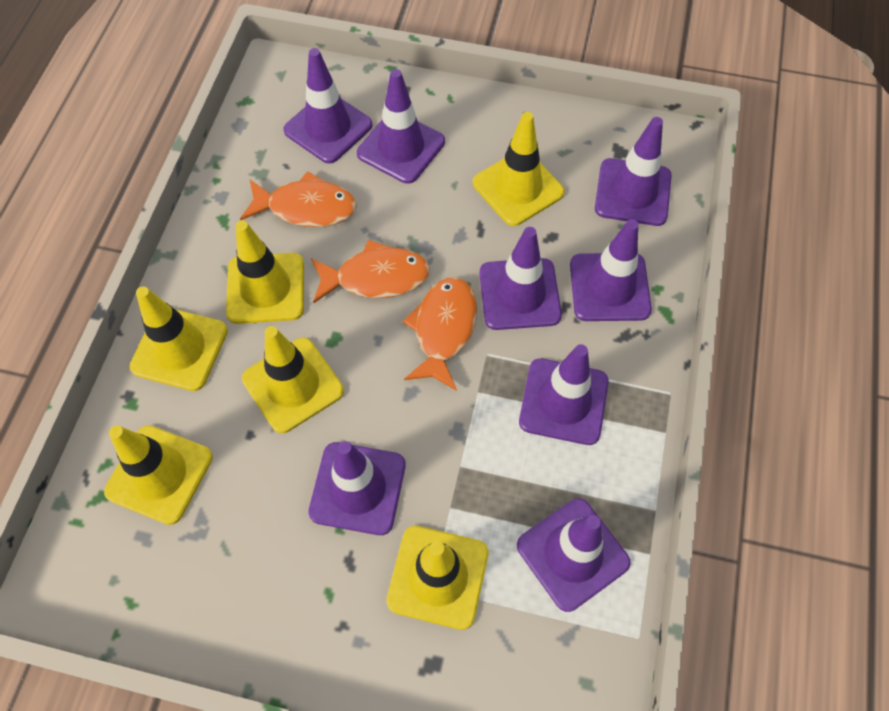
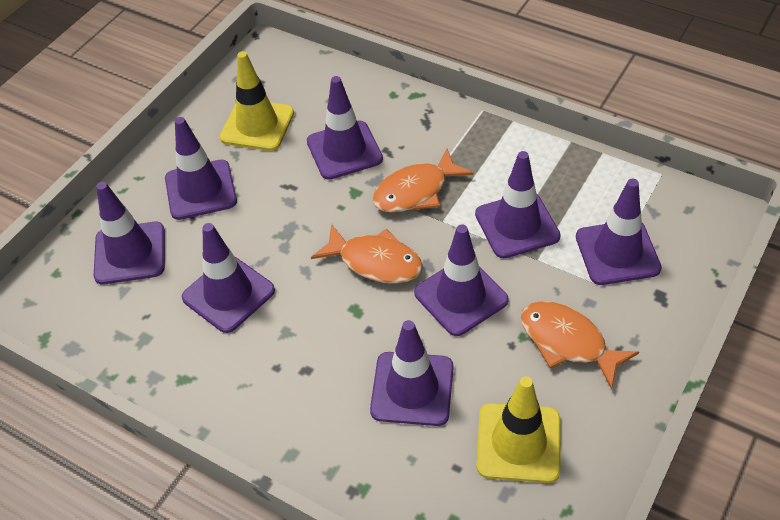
yellow traffic cone: 6 -> 2

